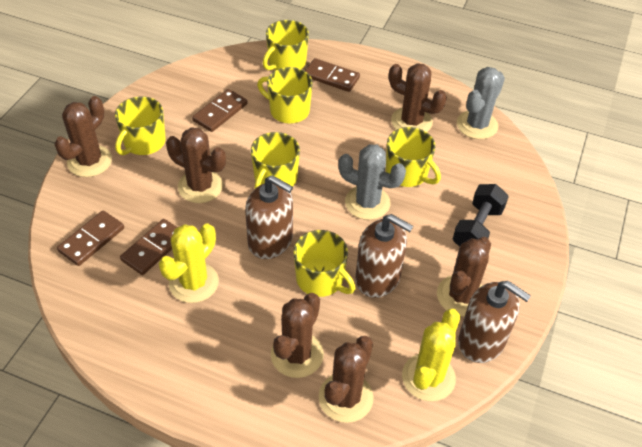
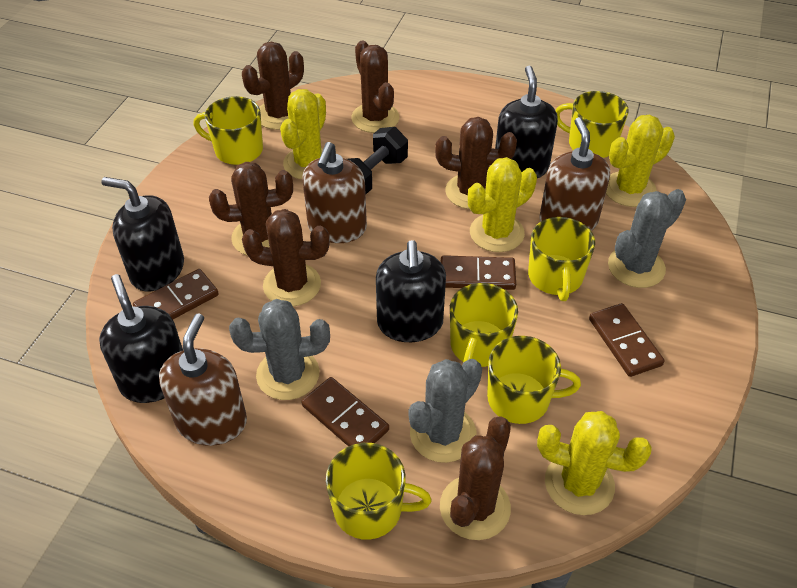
black soap dispenser: 0 -> 4
grey cactus: 2 -> 3
yellow cactus: 2 -> 4

